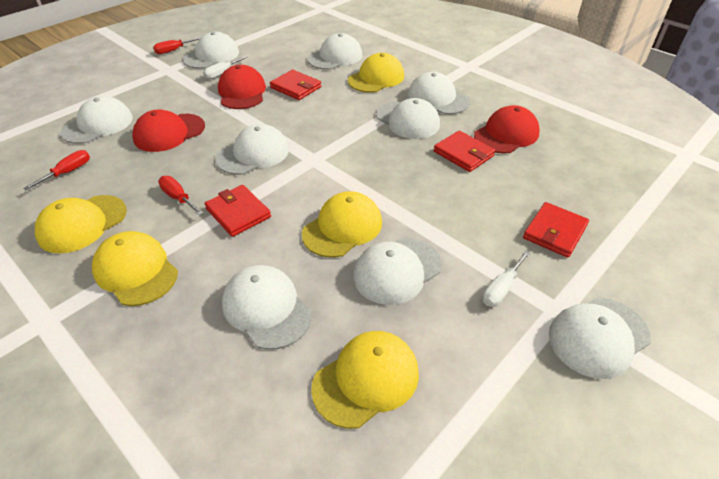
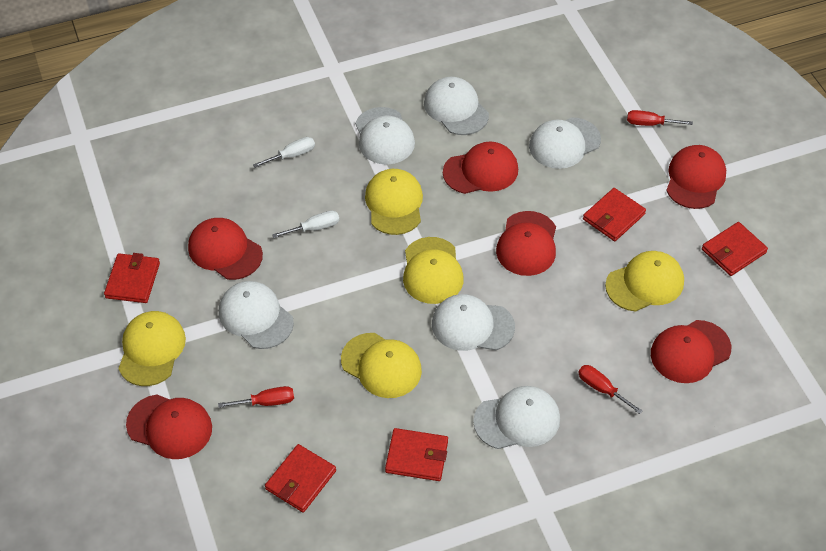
red cap: 3 -> 6
red wallet: 4 -> 5
white cap: 9 -> 6

